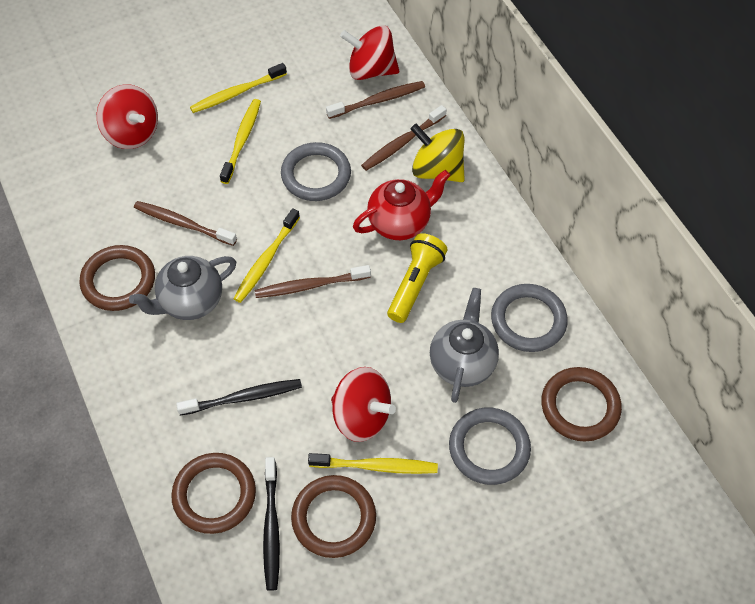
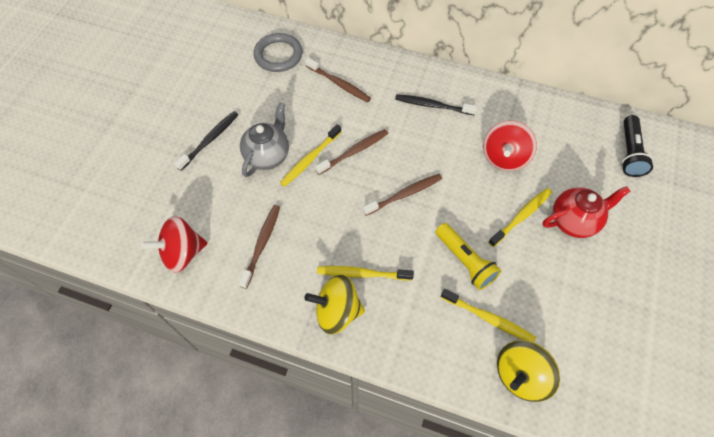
black flashlight: 0 -> 1
brown ring: 4 -> 0
grey ring: 3 -> 1
grey teapot: 2 -> 1
red spinning top: 3 -> 2
yellow spinning top: 1 -> 2

